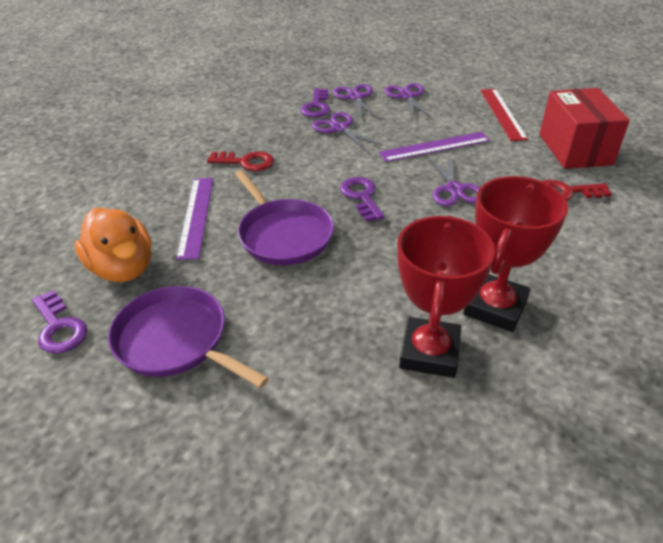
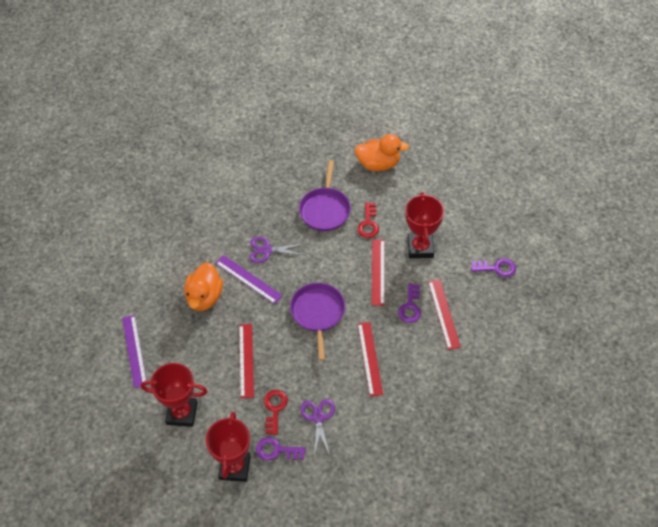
orange duck: 1 -> 2
purple scissors: 4 -> 2
red box: 1 -> 0
red ruler: 1 -> 4
red trophy: 2 -> 3

